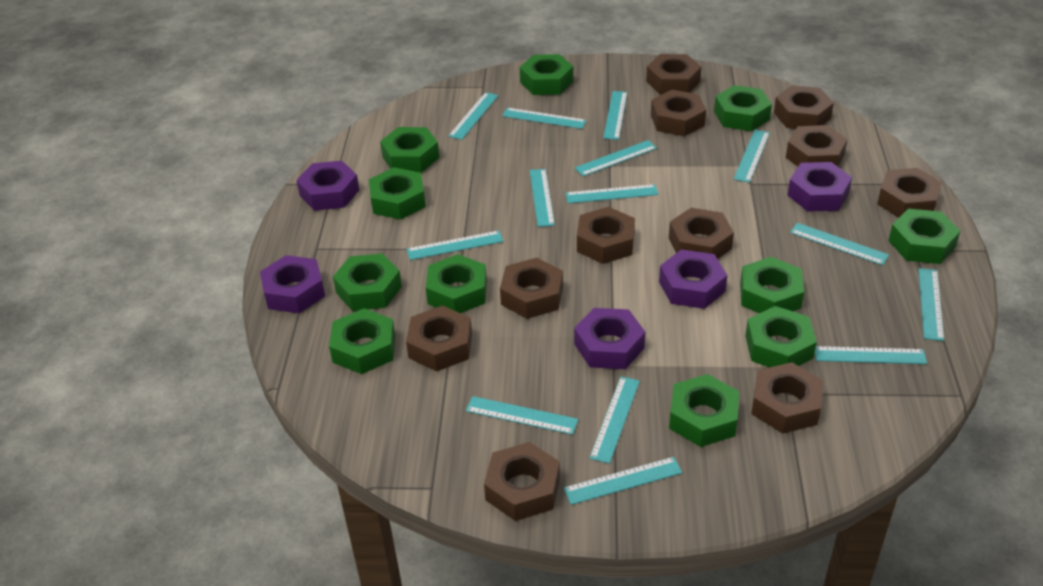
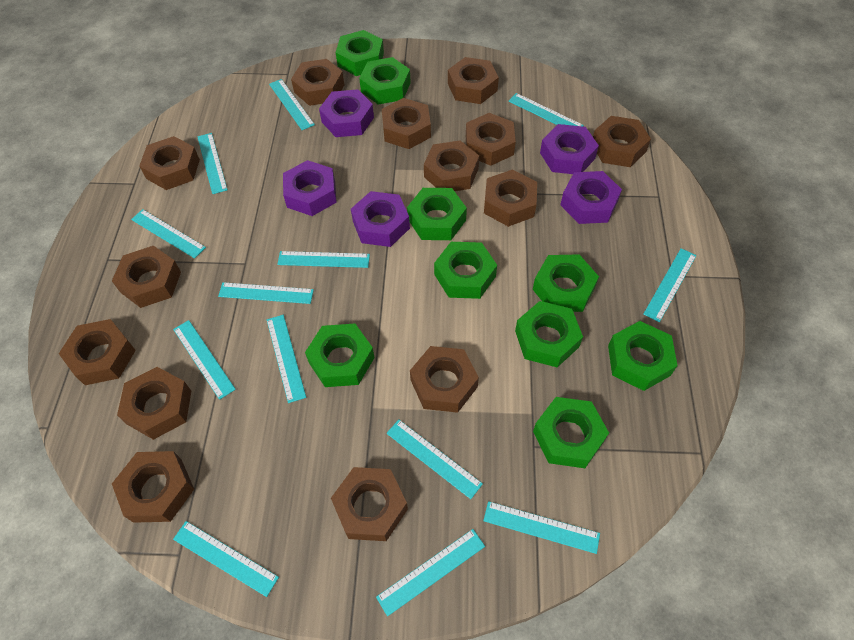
brown nut: 11 -> 14
green nut: 11 -> 9
turquoise ruler: 14 -> 13

